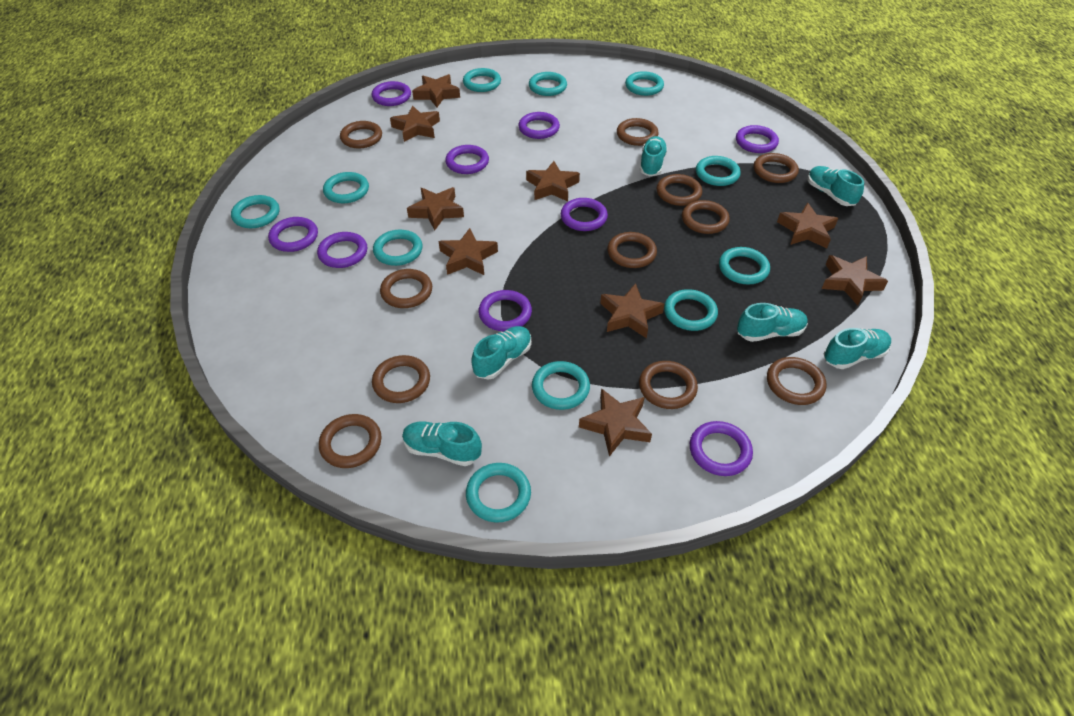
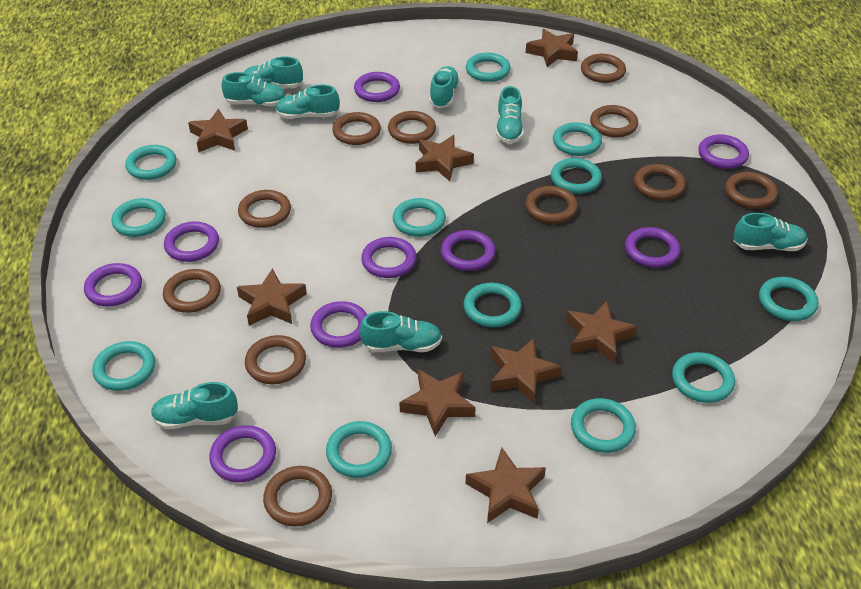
brown star: 9 -> 8
turquoise ring: 11 -> 12
turquoise shoe: 6 -> 8

